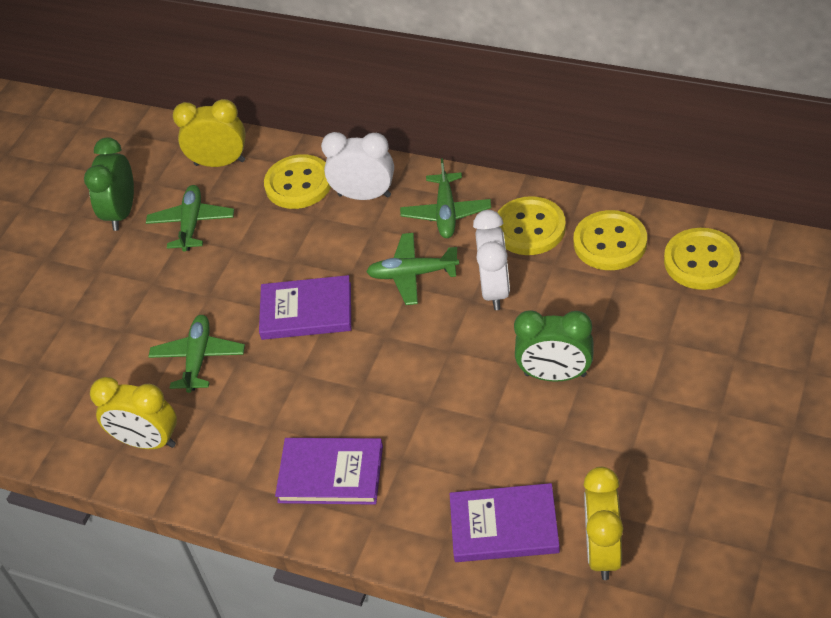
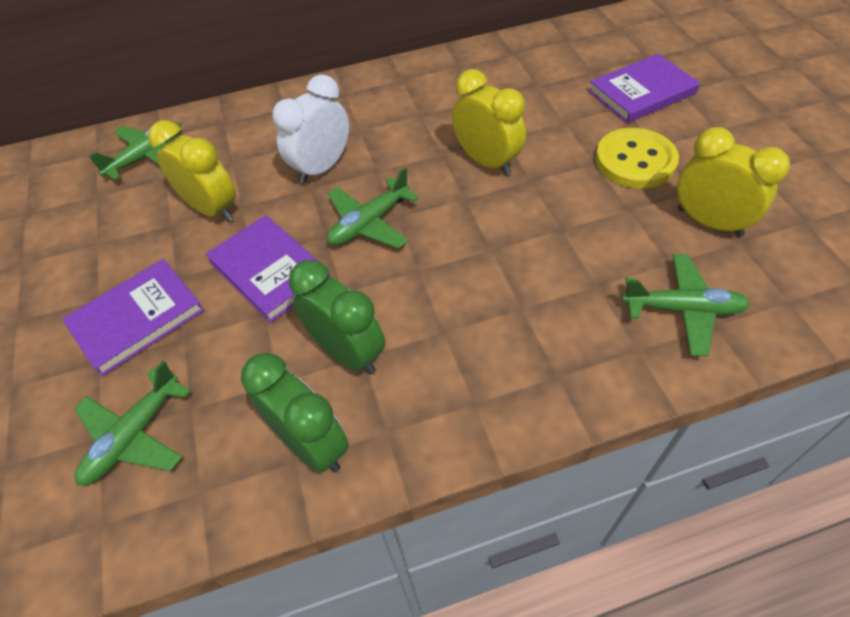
white clock: 2 -> 1
yellow button: 4 -> 1

